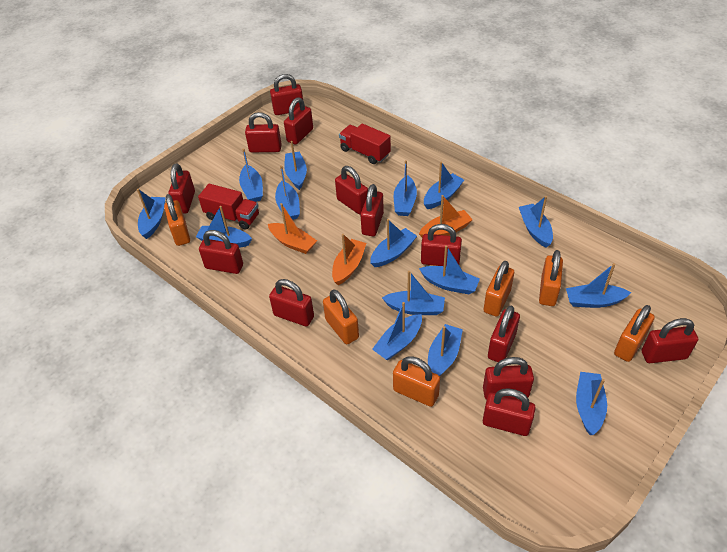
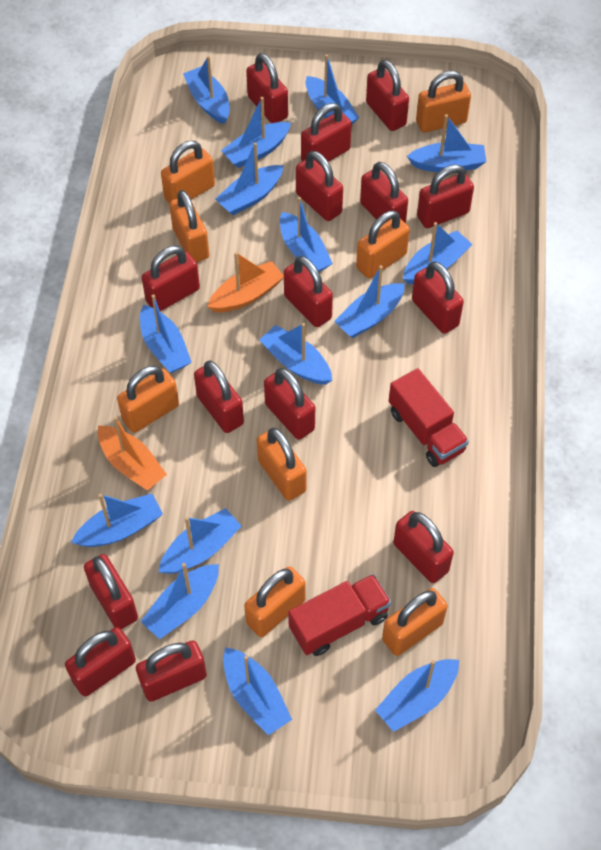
orange boat: 3 -> 2
orange padlock: 6 -> 8
red padlock: 13 -> 15

